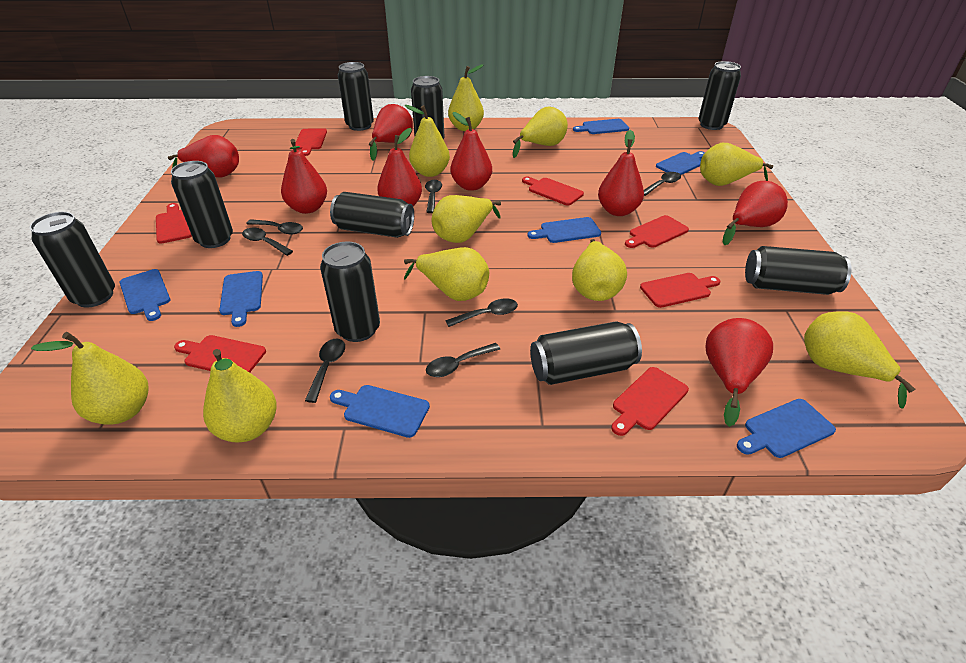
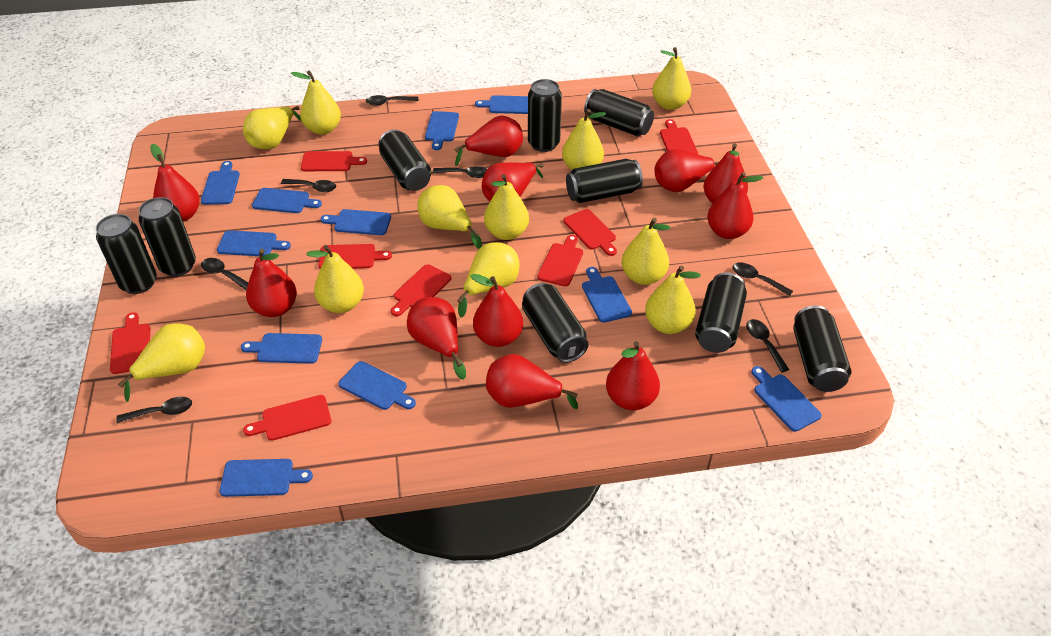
blue cutting board: 7 -> 11
red cutting board: 7 -> 8
red pear: 8 -> 11
yellow pear: 10 -> 11

